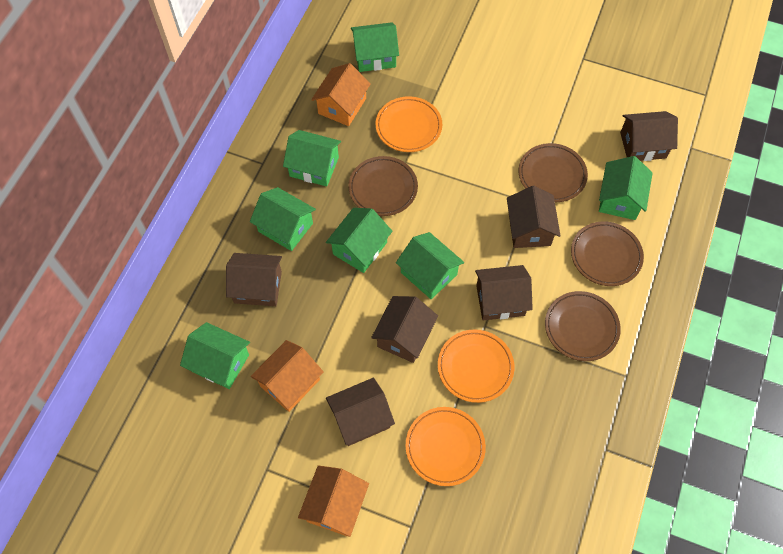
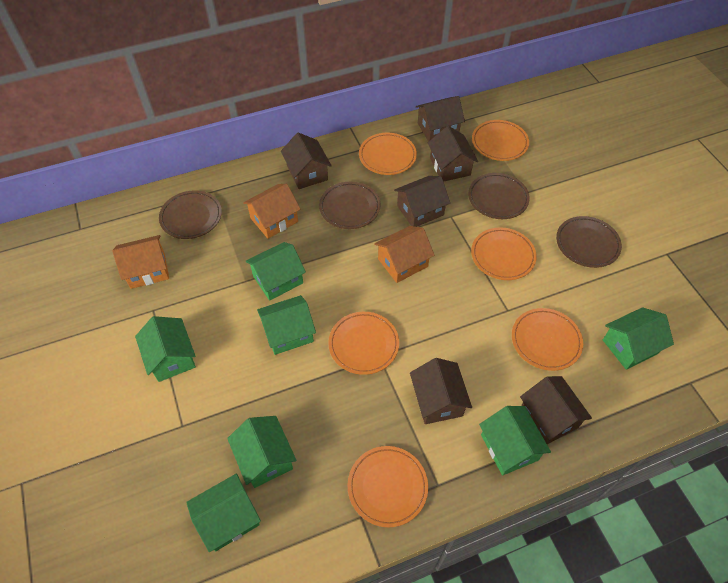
orange plate: 3 -> 6

